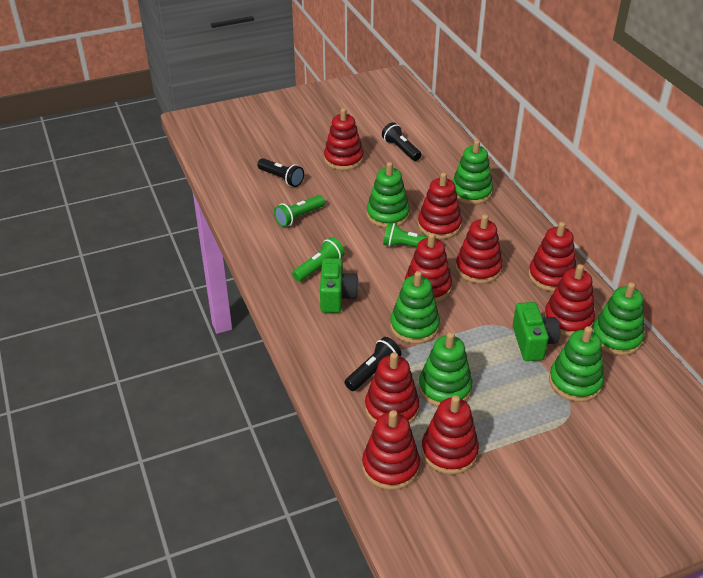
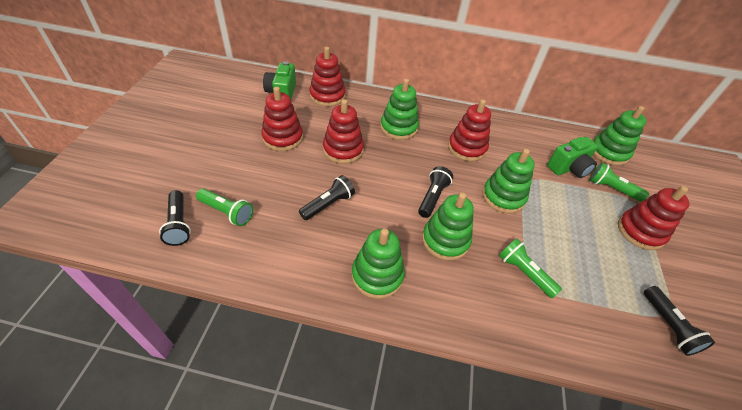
black flashlight: 3 -> 4
green stacking toy: 6 -> 5
red stacking toy: 9 -> 5

